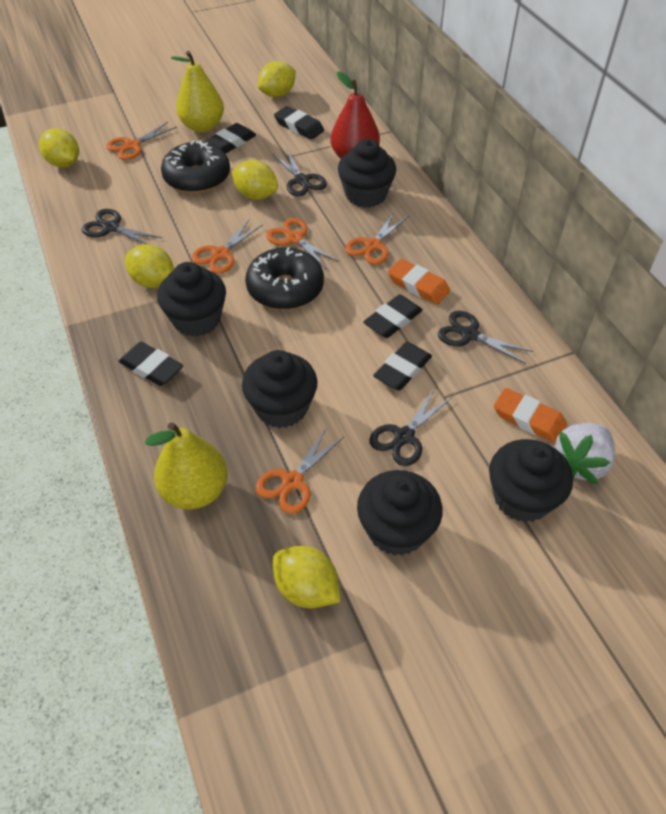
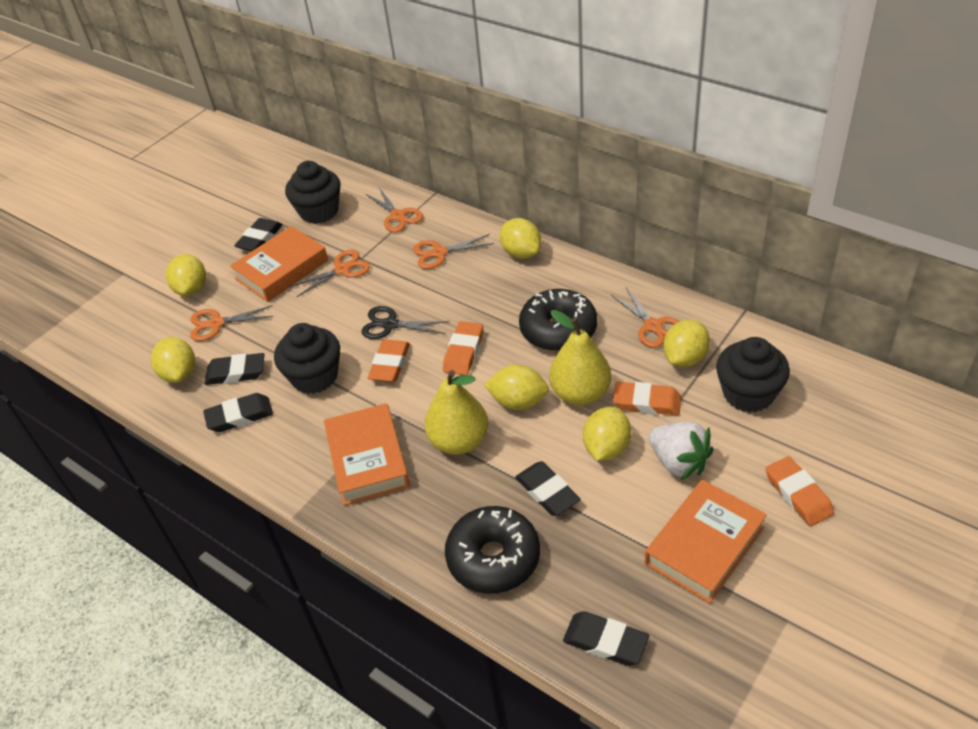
black cupcake: 5 -> 3
black scissors: 4 -> 1
orange book: 0 -> 3
orange eraser: 2 -> 4
red pear: 1 -> 0
yellow lemon: 5 -> 6

